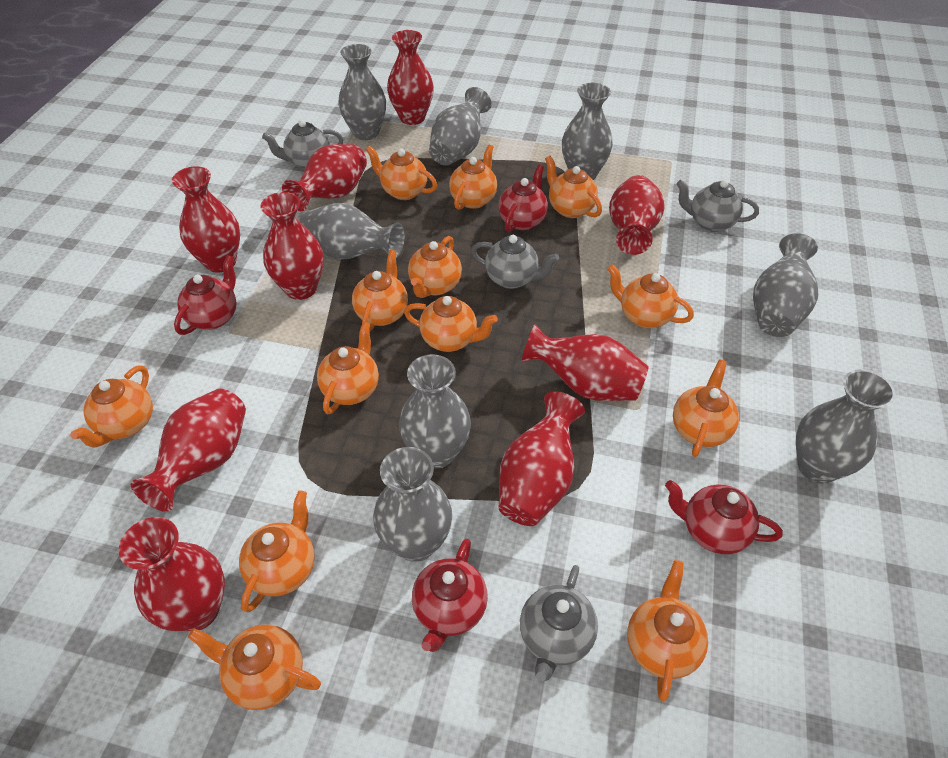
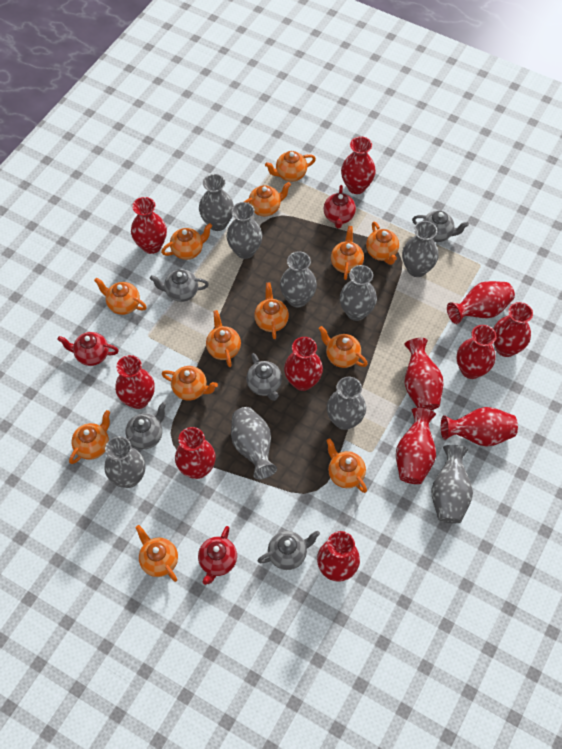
grey teapot: 4 -> 5
grey vase: 8 -> 9
red teapot: 4 -> 3
red vase: 9 -> 12

